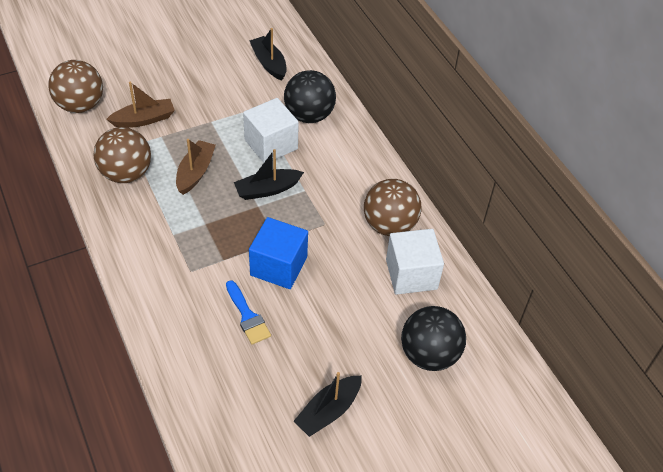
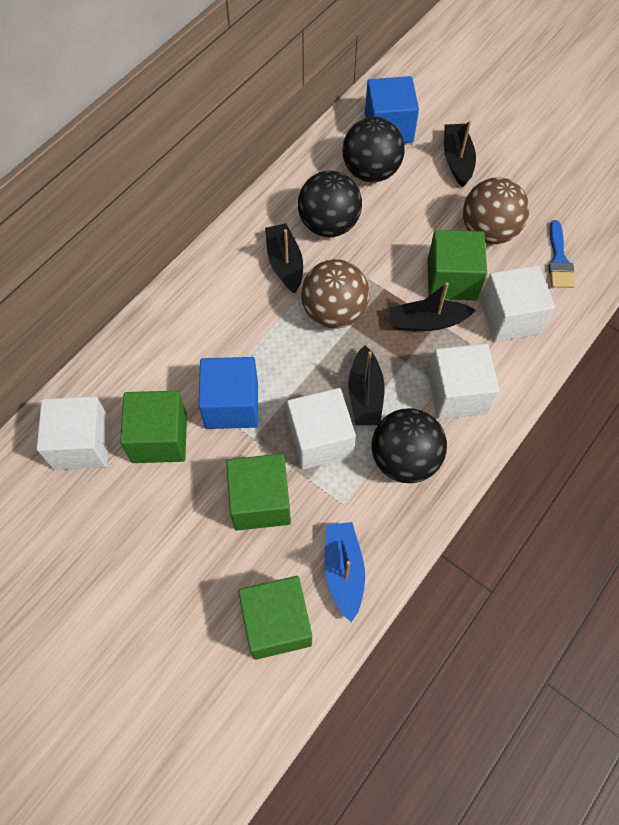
black ball: 2 -> 3
black boat: 3 -> 4
blue boat: 0 -> 1
blue cube: 1 -> 2
brown ball: 3 -> 2
brown boat: 2 -> 0
green cube: 0 -> 4
white cube: 2 -> 4

